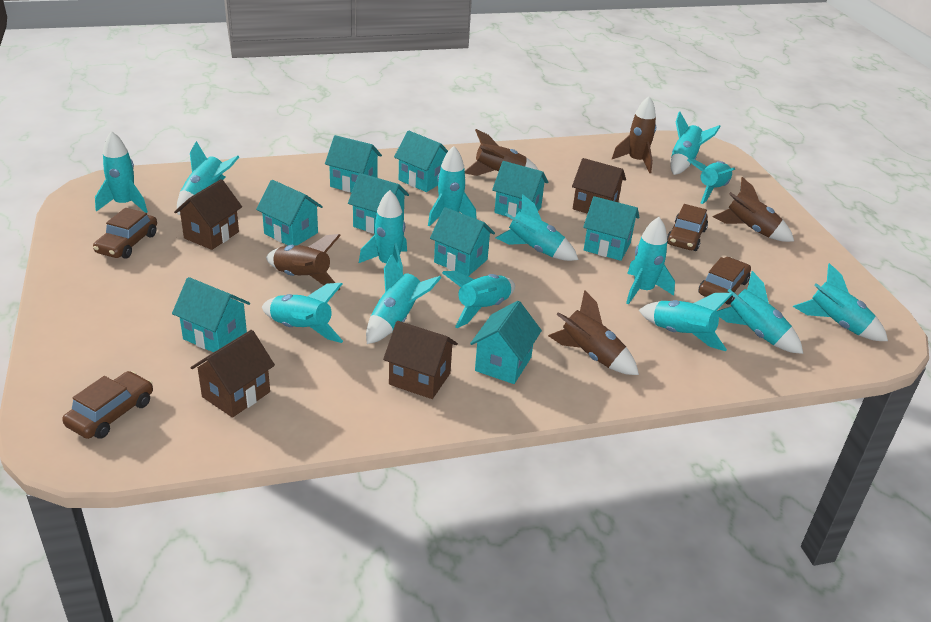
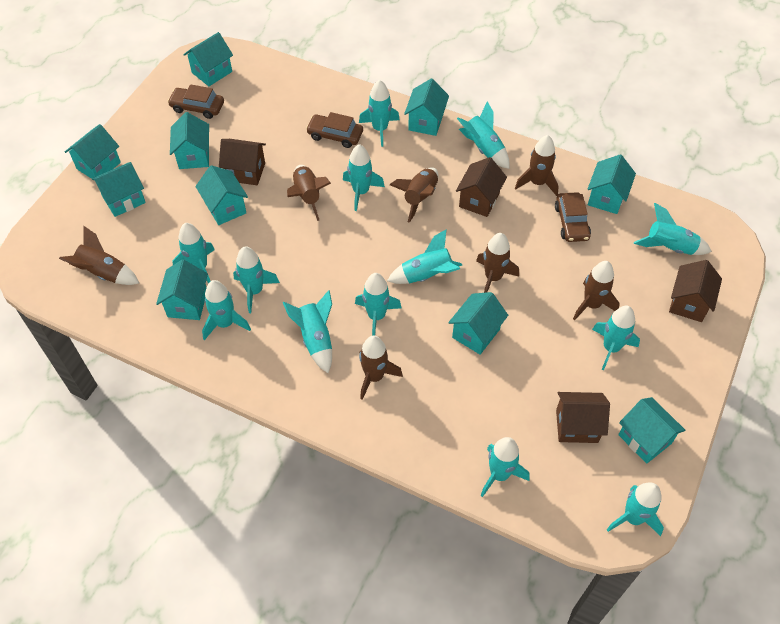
brown car: 4 -> 3
brown rocket: 5 -> 7
turquoise house: 9 -> 10
turquoise rocket: 14 -> 13

